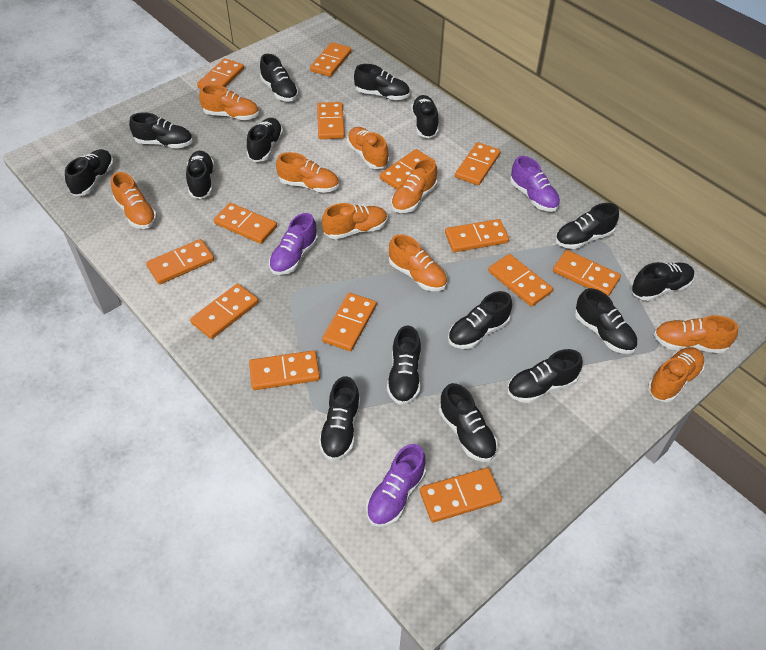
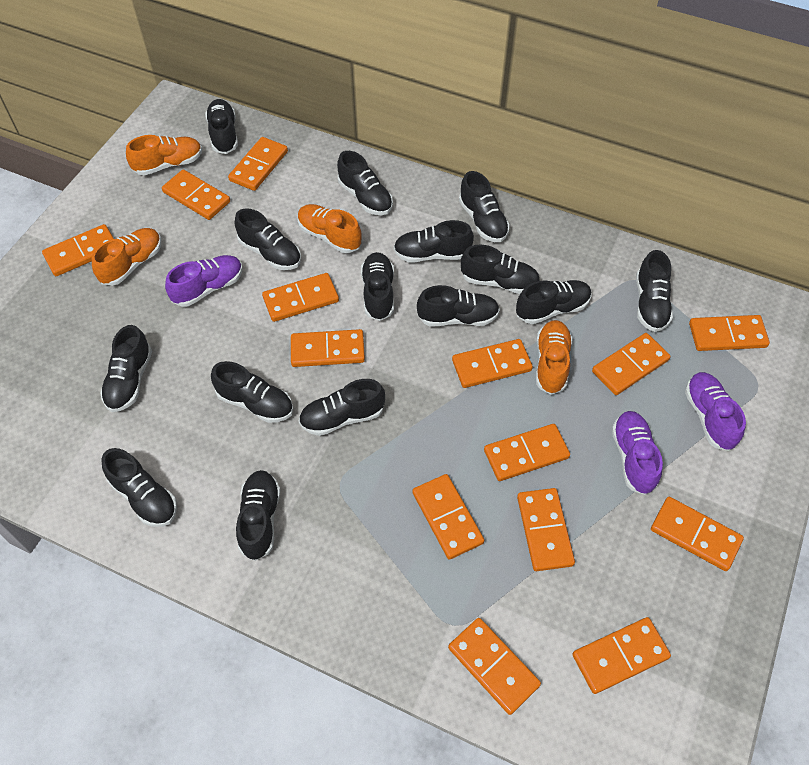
orange shoe: 9 -> 4

